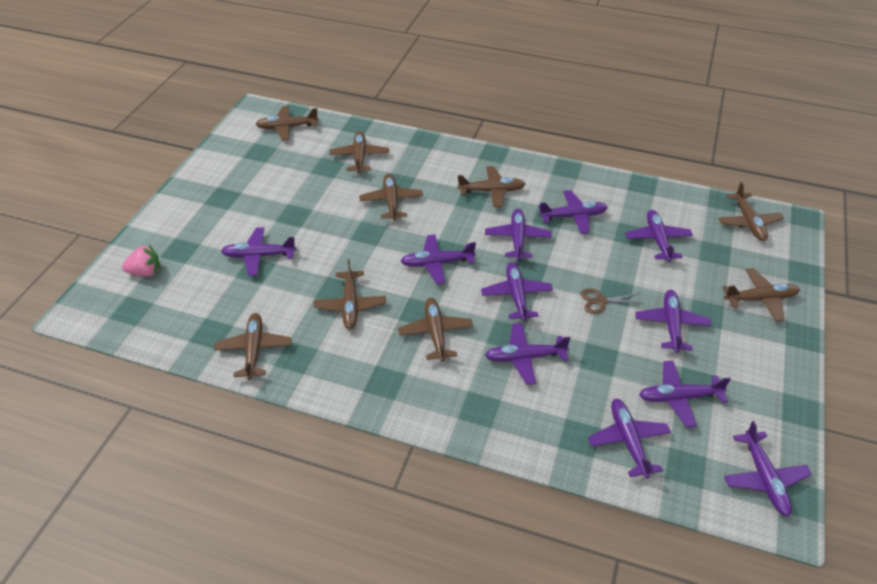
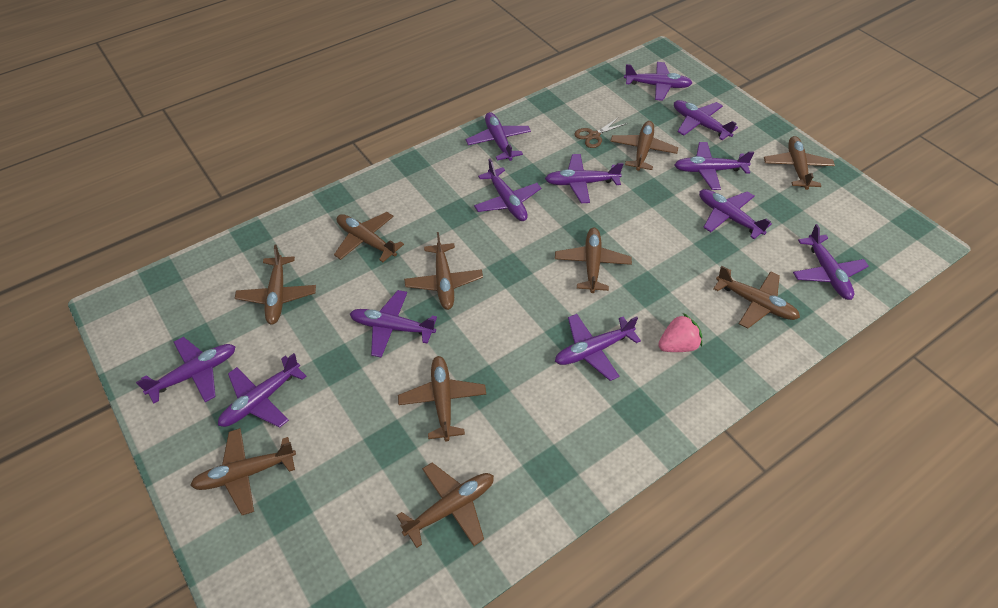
brown plane: 9 -> 10
purple plane: 11 -> 12

